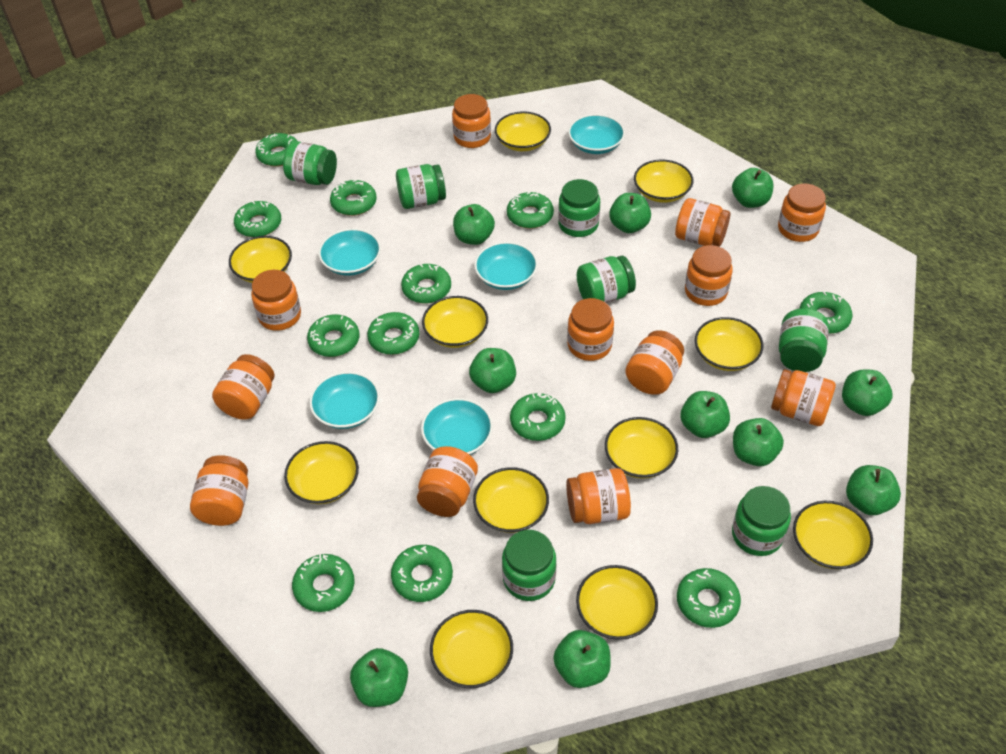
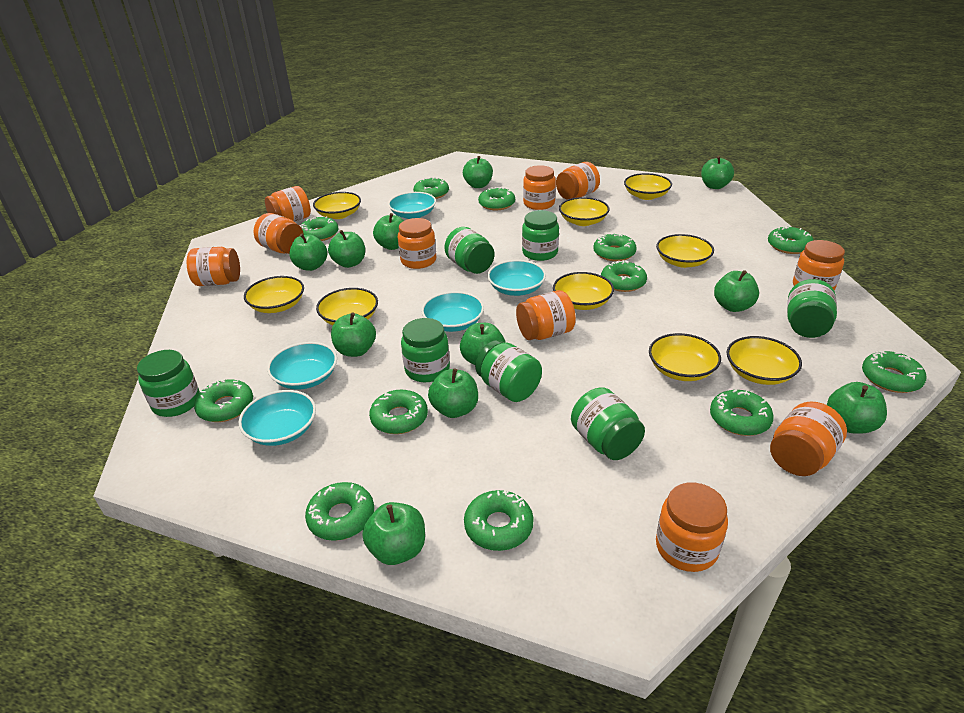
green apple: 10 -> 11
orange jar: 12 -> 10
yellow bowl: 11 -> 9

